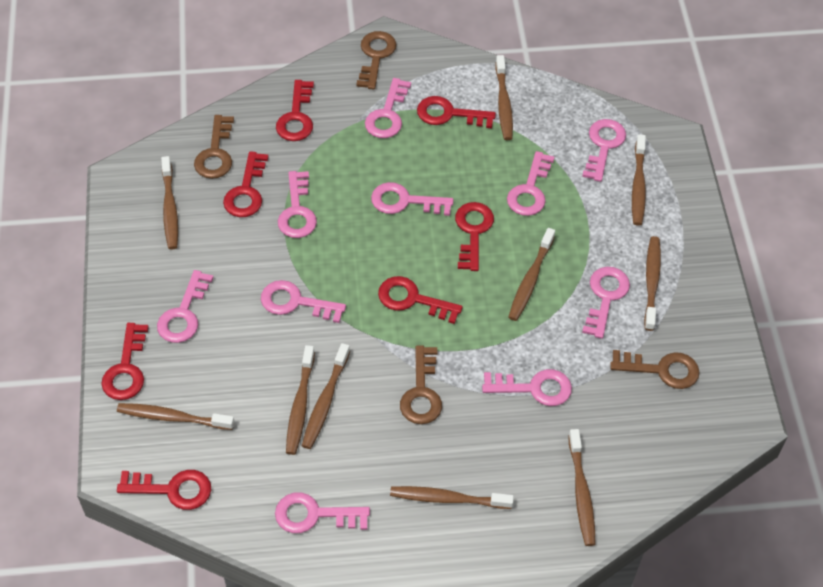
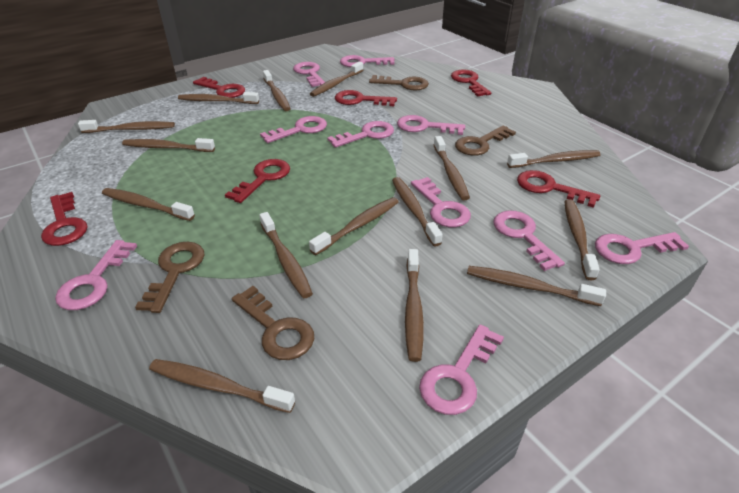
brown toothbrush: 10 -> 15
red key: 7 -> 6

